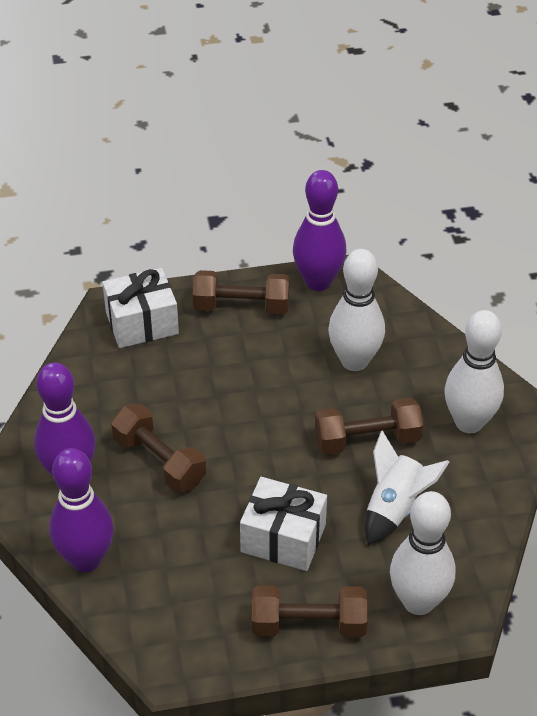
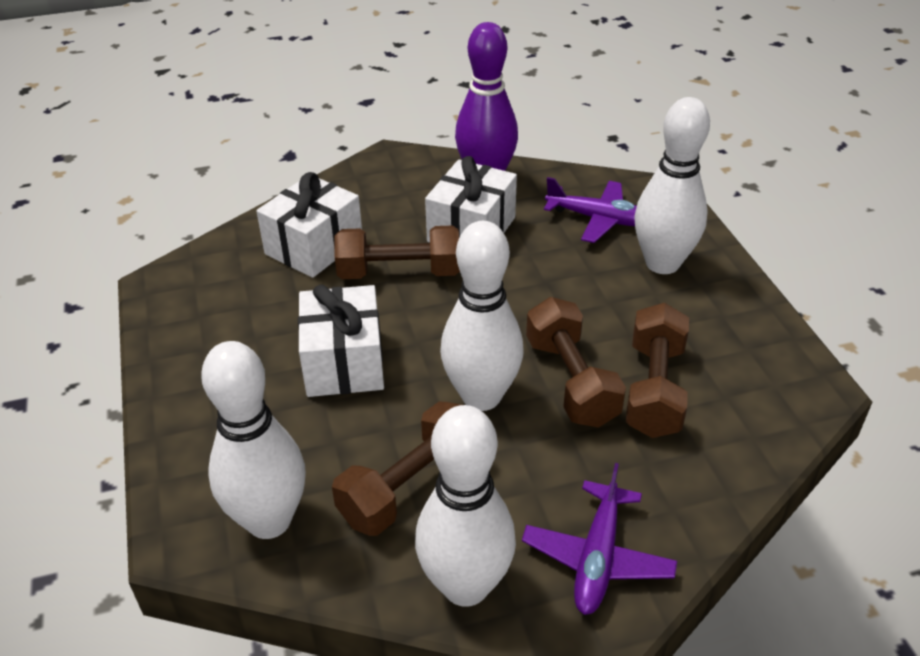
purple bowling pin: 3 -> 1
purple plane: 0 -> 2
white bowling pin: 3 -> 4
white gift: 2 -> 3
white rocket: 1 -> 0

